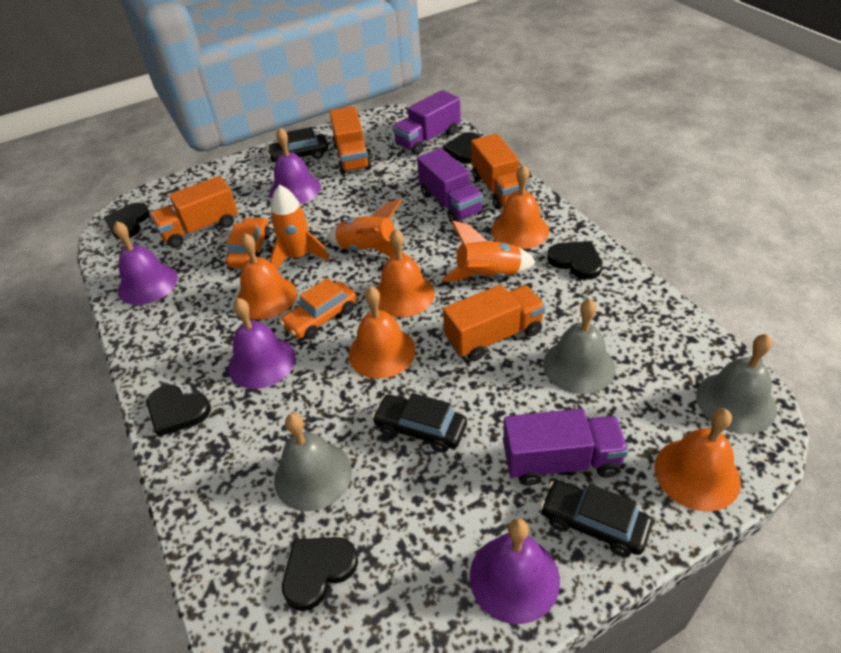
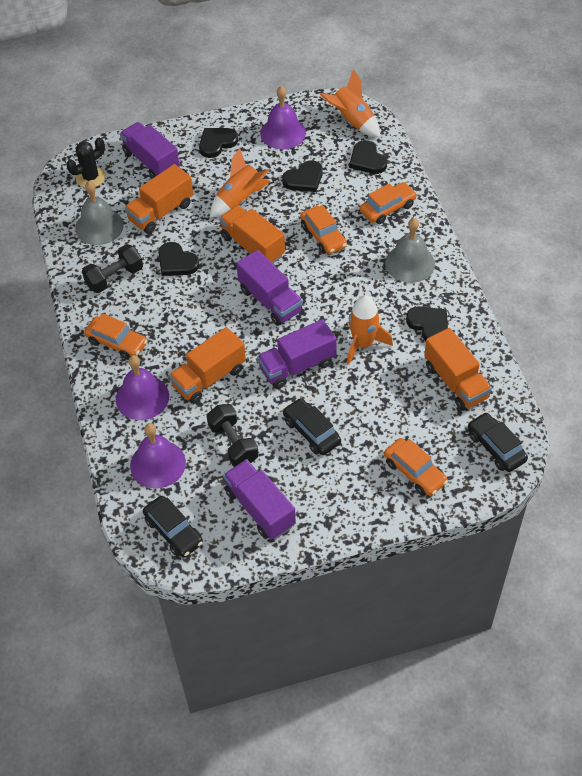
black cactus: 0 -> 1
black dumbbell: 0 -> 2
grey bell: 3 -> 2
orange bell: 5 -> 0
orange car: 2 -> 4
purple bell: 4 -> 3
purple truck: 3 -> 4

